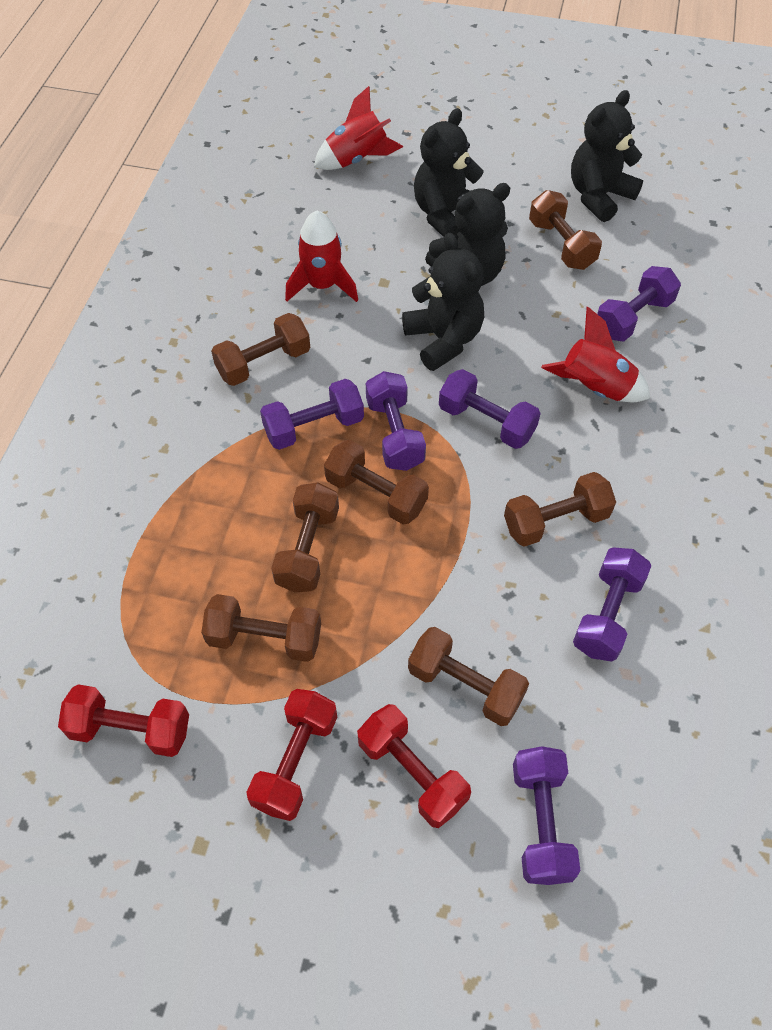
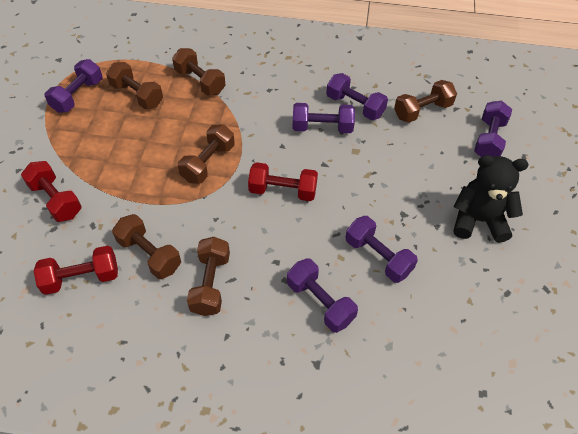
black teddy bear: 4 -> 1
brown dumbbell: 7 -> 6
red rocket: 3 -> 0

